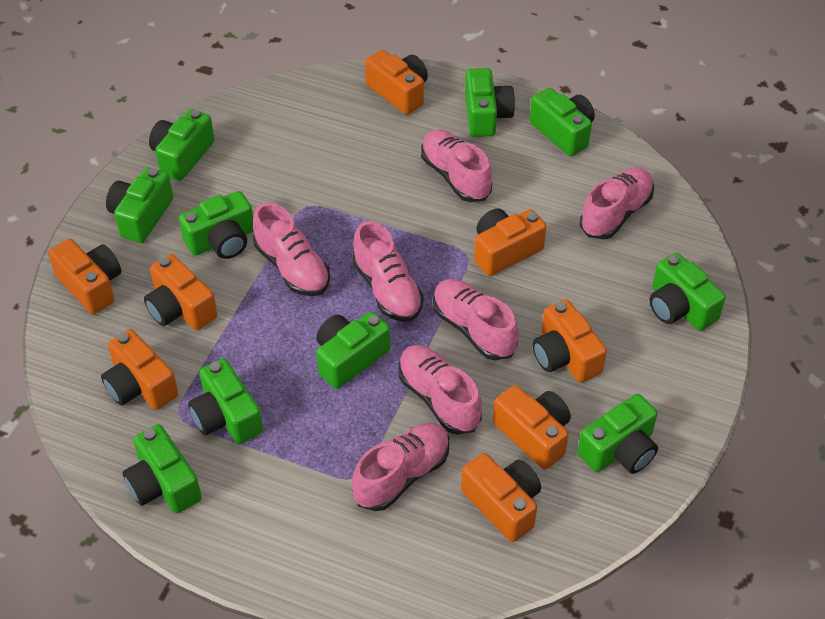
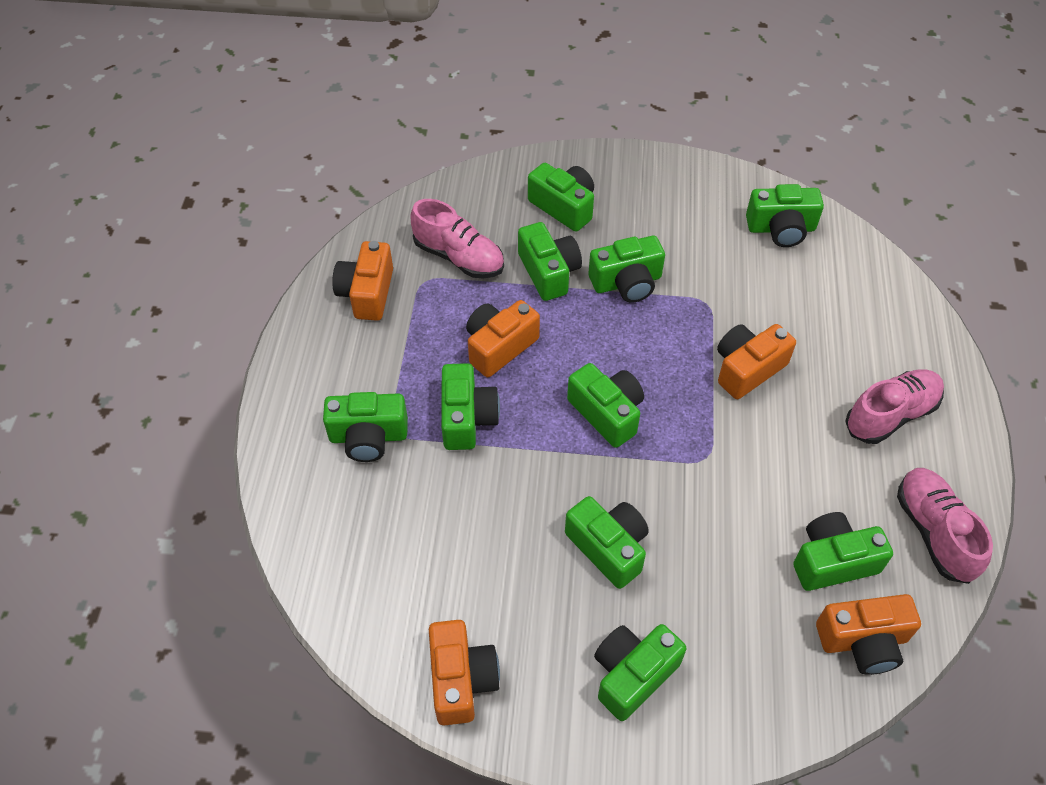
orange camera: 8 -> 5
pink shoe: 7 -> 3

